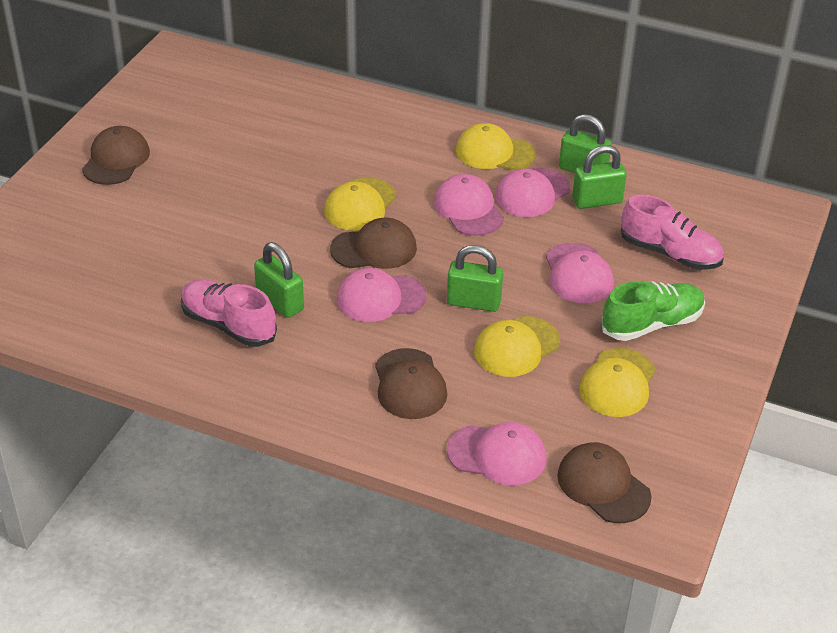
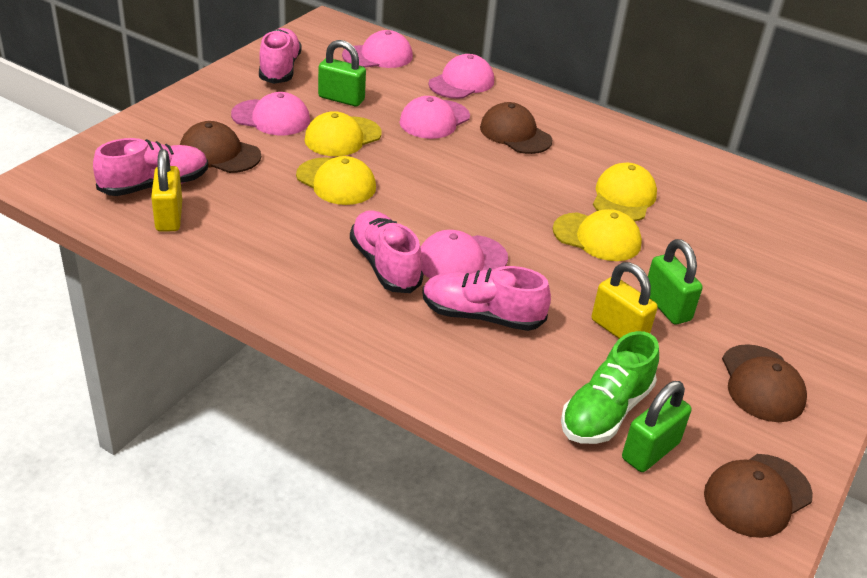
green padlock: 4 -> 3
pink shoe: 2 -> 4
yellow padlock: 0 -> 2

